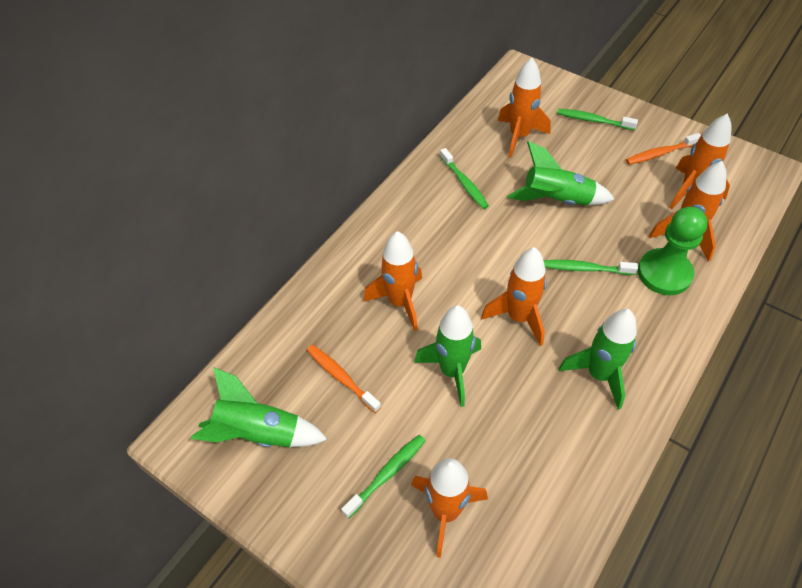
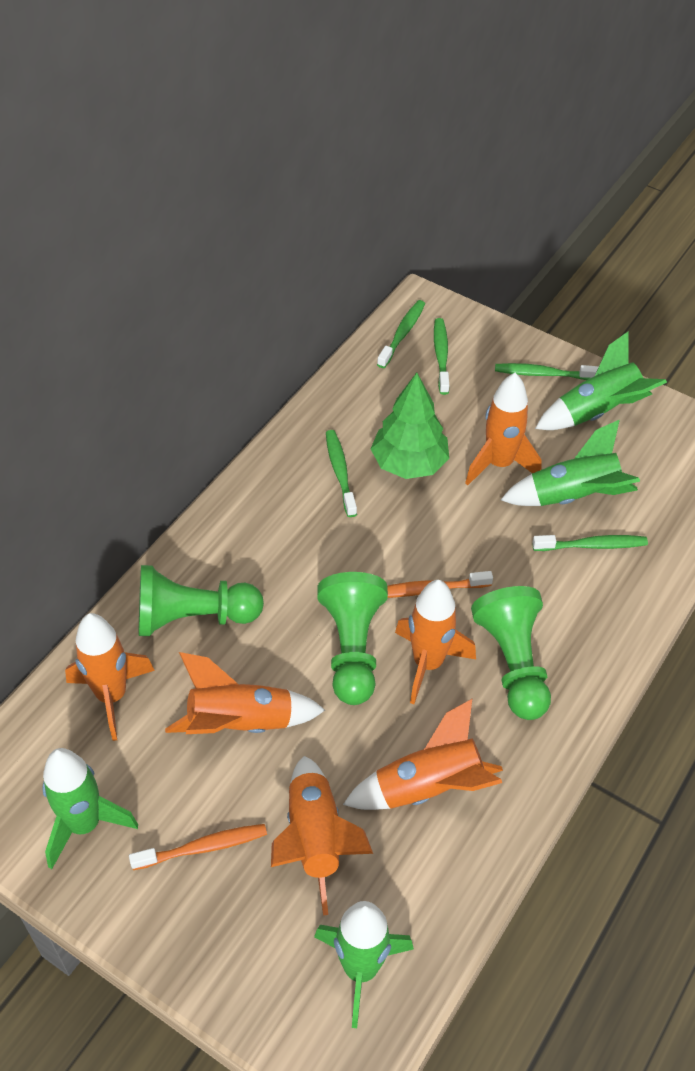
green pawn: 1 -> 3
green toothbrush: 4 -> 5
green tree: 0 -> 1

